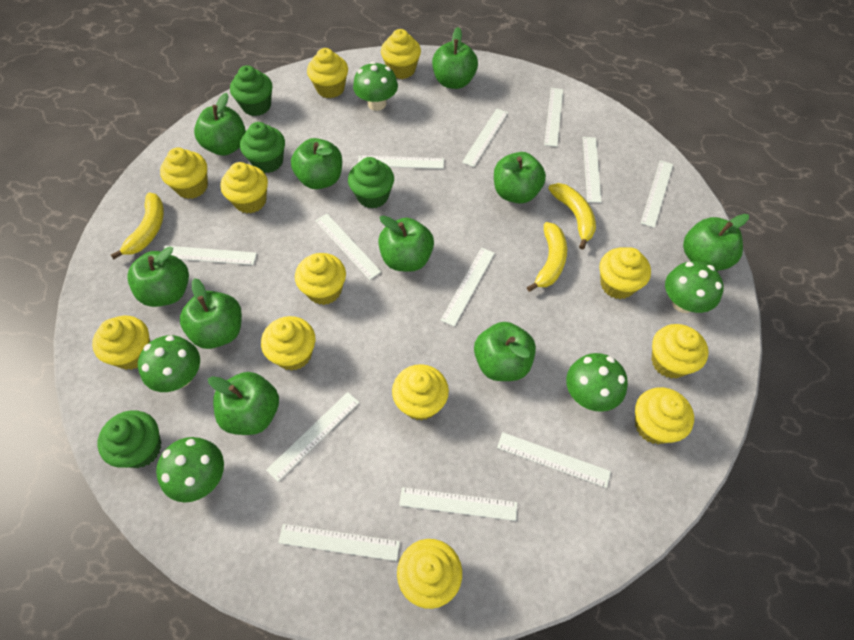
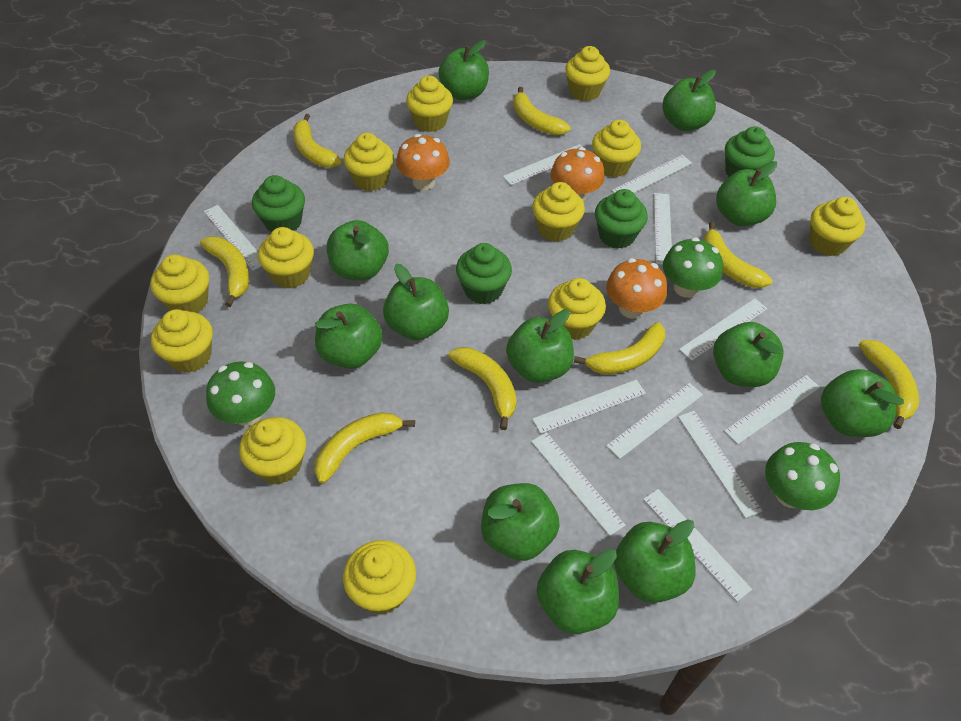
green apple: 10 -> 12
green mushroom: 5 -> 3
orange mushroom: 0 -> 3
white ruler: 12 -> 11
yellow banana: 3 -> 8

